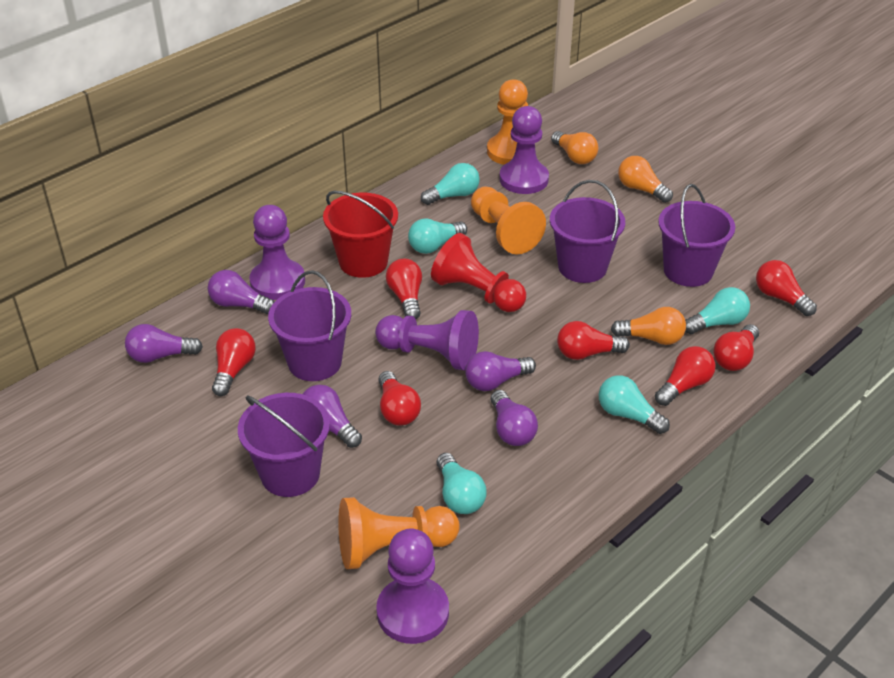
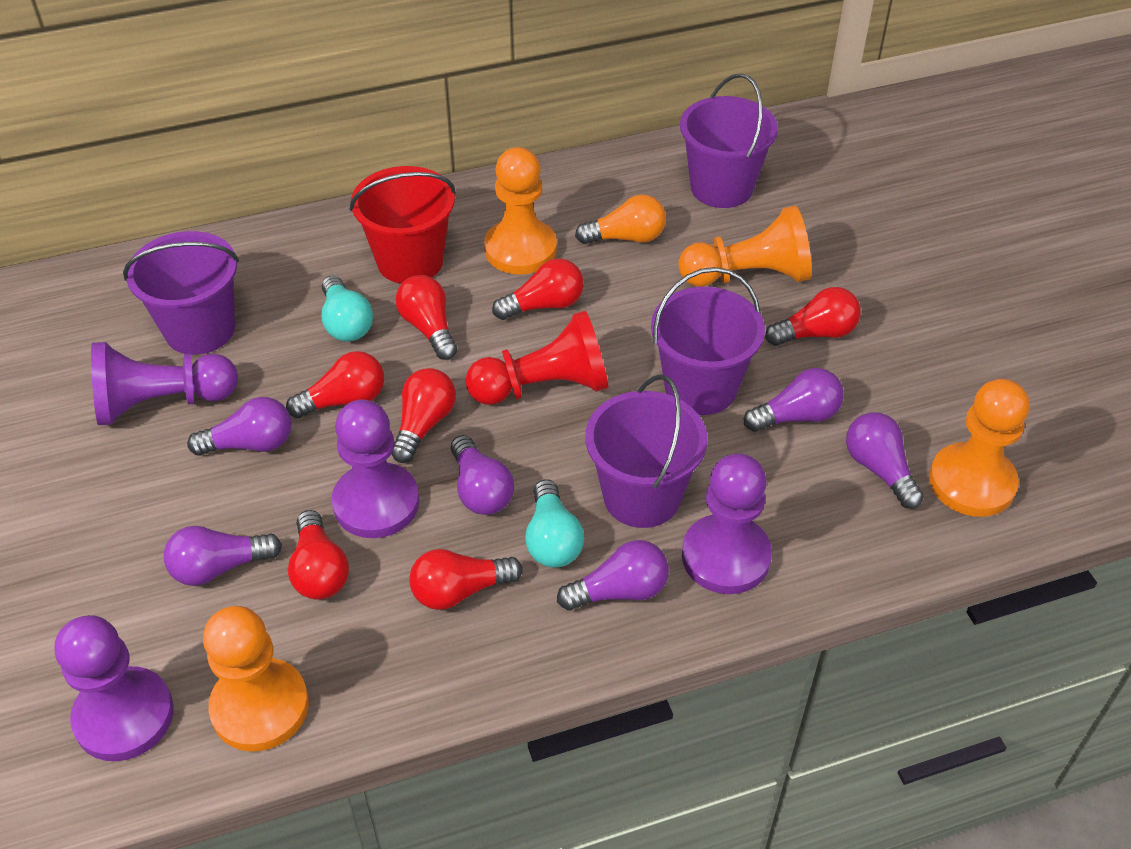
orange light bulb: 3 -> 1
orange pawn: 3 -> 4
purple light bulb: 5 -> 6
turquoise light bulb: 5 -> 2

